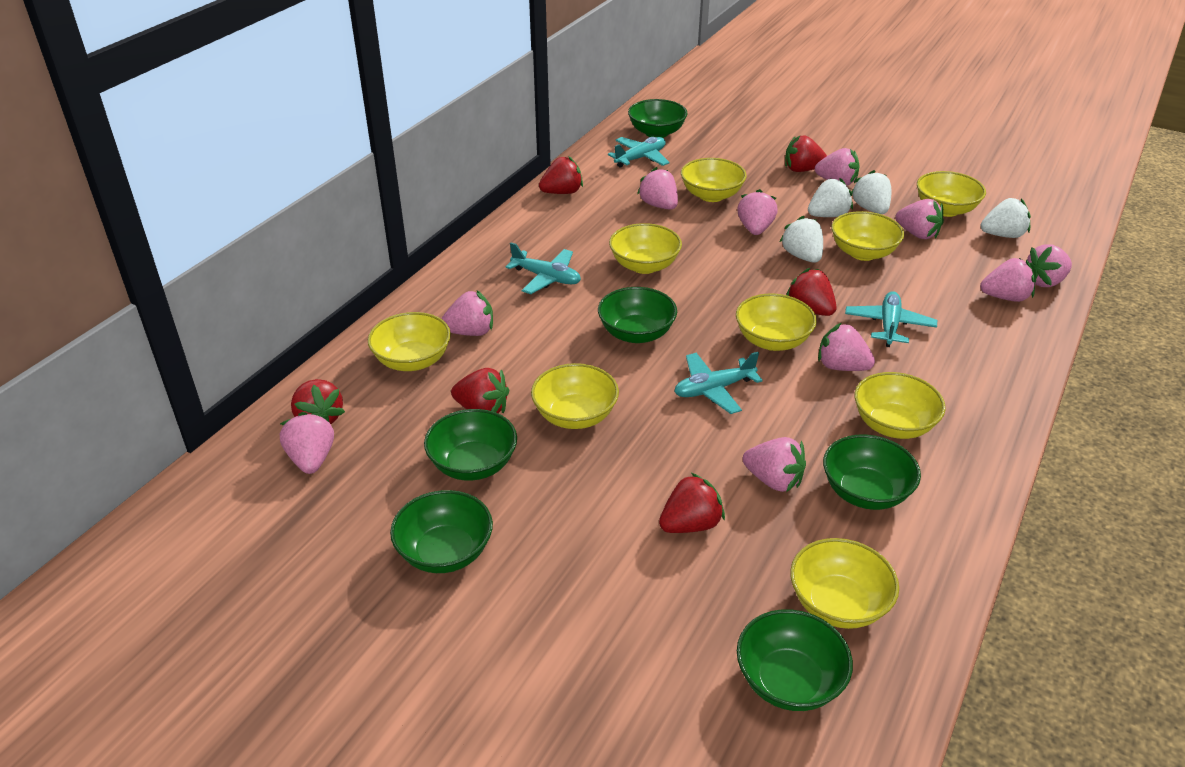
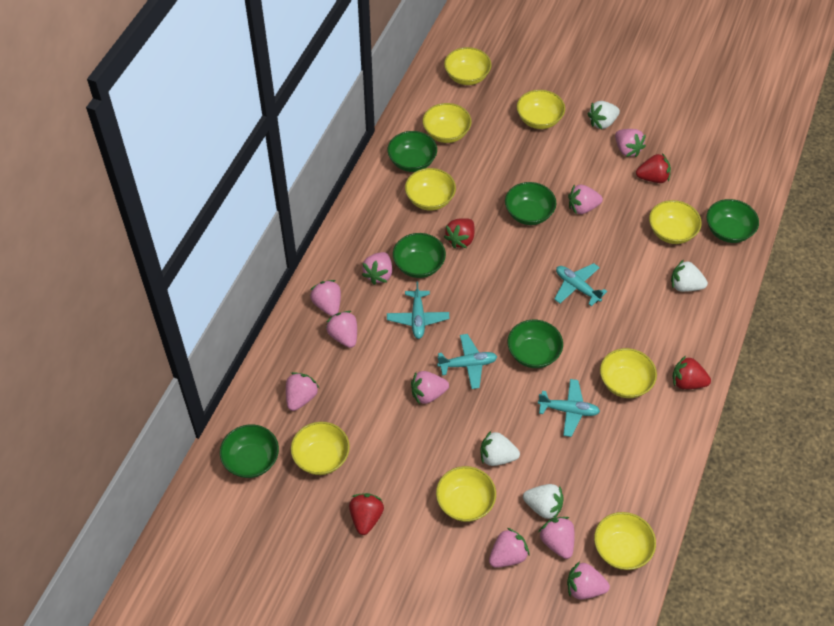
red strawberry: 6 -> 4

